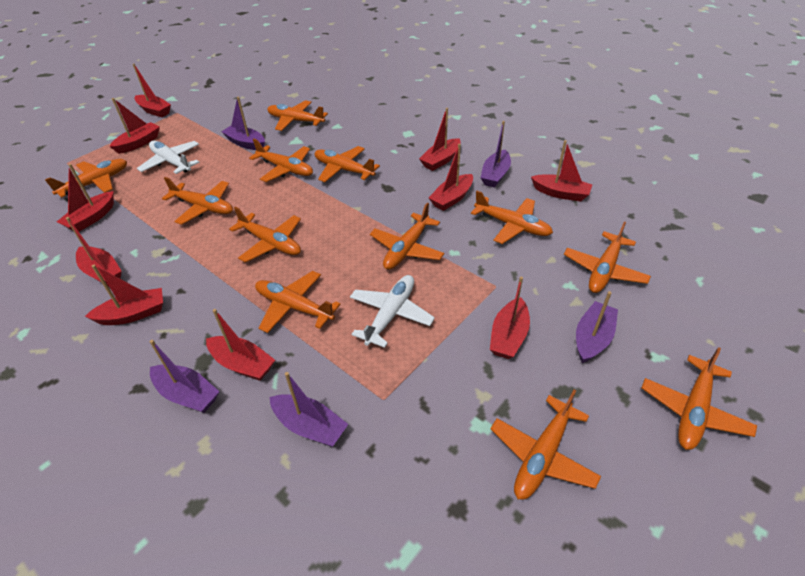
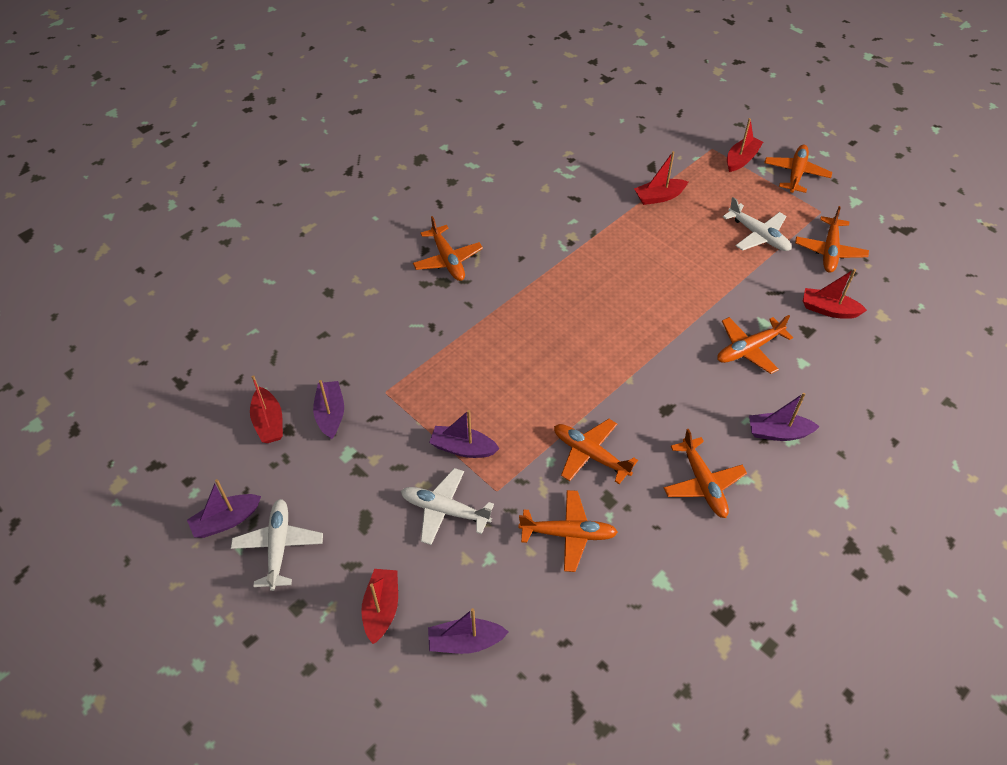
orange plane: 12 -> 7
red boat: 10 -> 5
white plane: 2 -> 3

